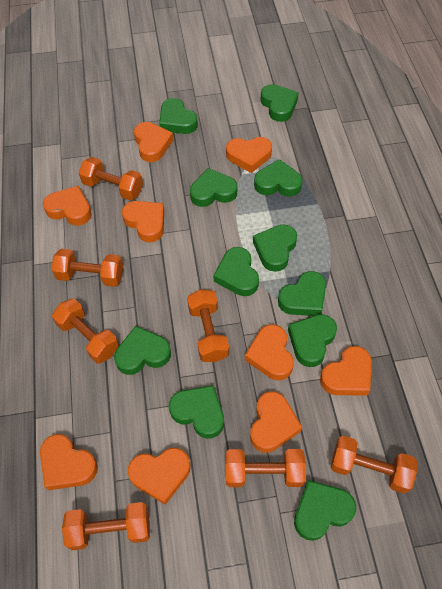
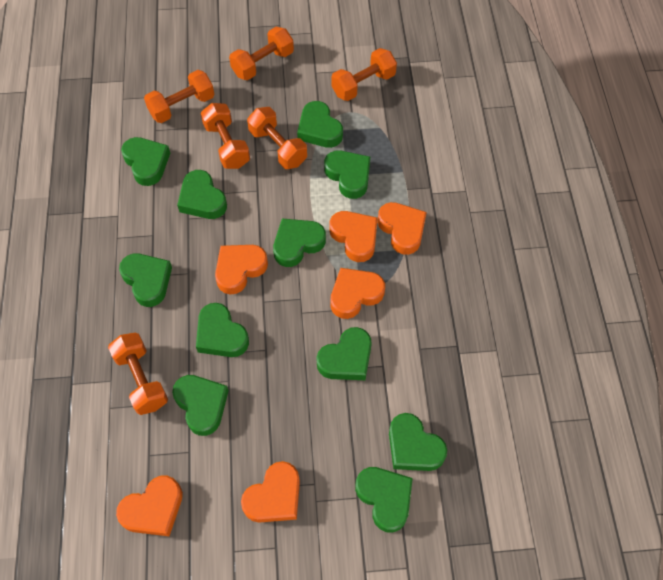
orange dumbbell: 7 -> 6
orange heart: 9 -> 6

